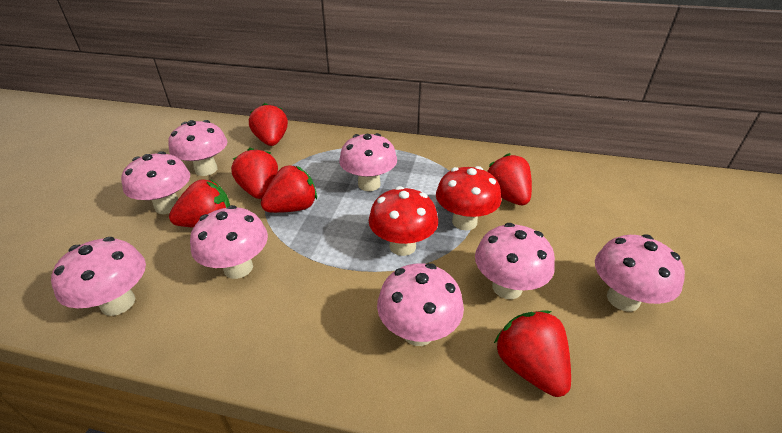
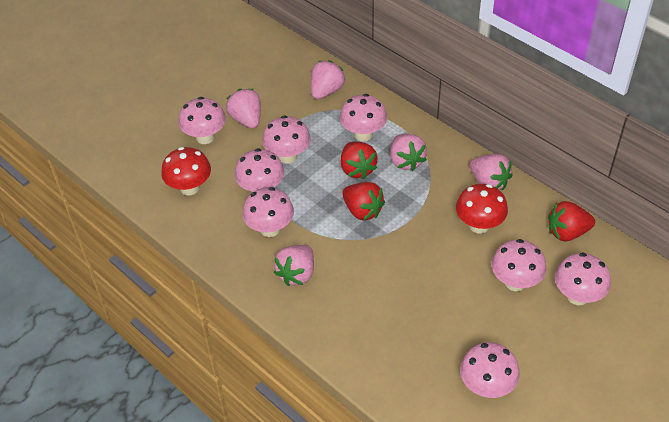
pink strawberry: 0 -> 5
red strawberry: 6 -> 3

